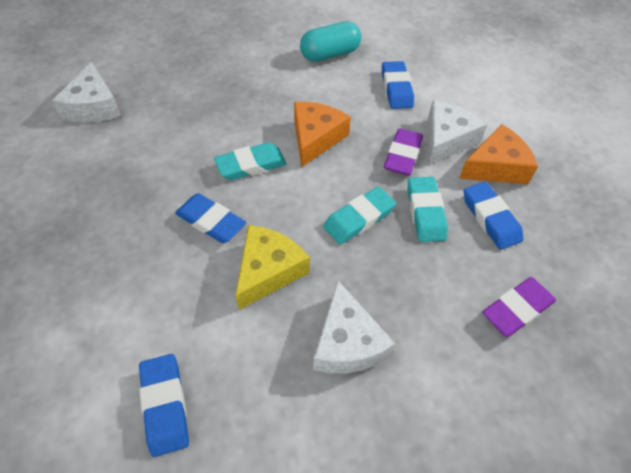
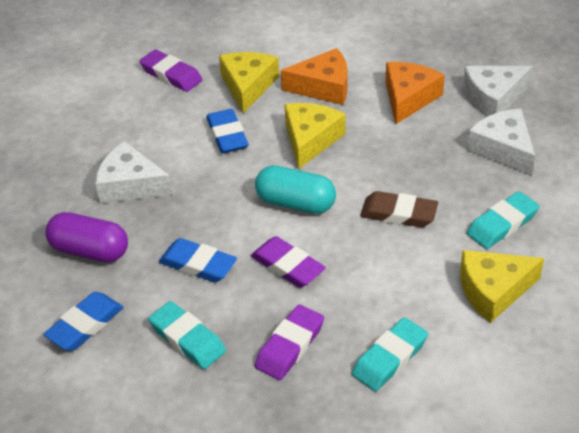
blue eraser: 4 -> 3
brown eraser: 0 -> 1
purple capsule: 0 -> 1
purple eraser: 2 -> 3
yellow cheese: 1 -> 3

